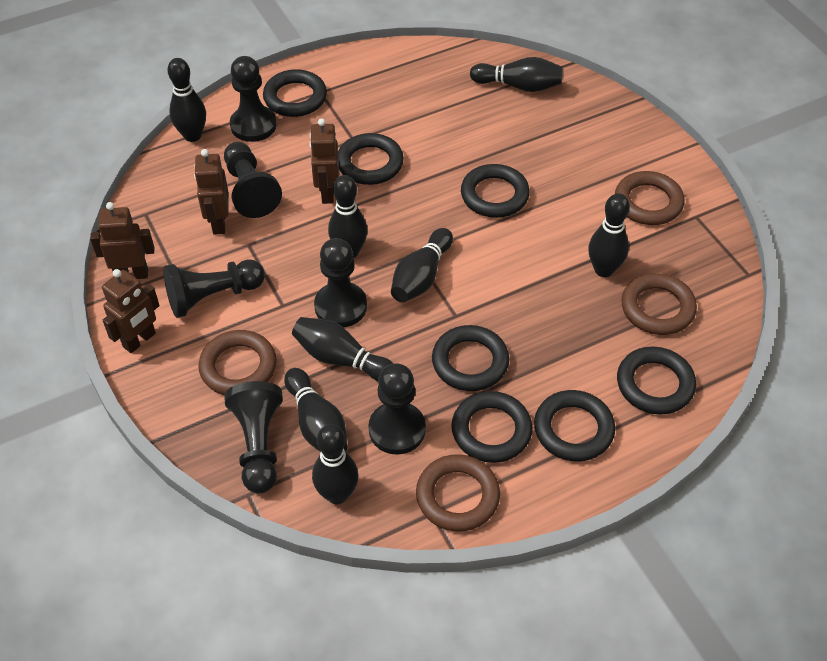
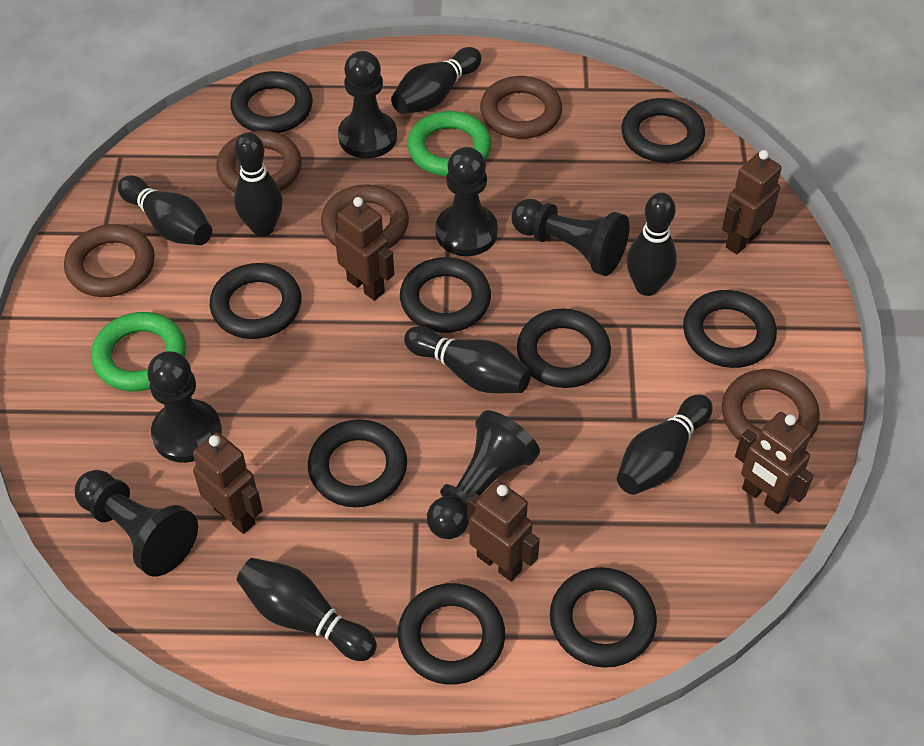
black bowling pin: 8 -> 7
black ring: 7 -> 9
brown ring: 4 -> 5
brown robot: 4 -> 5
green ring: 0 -> 2

